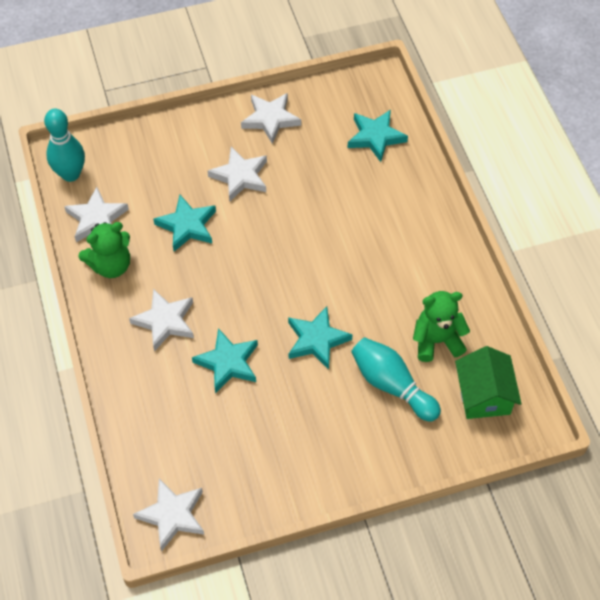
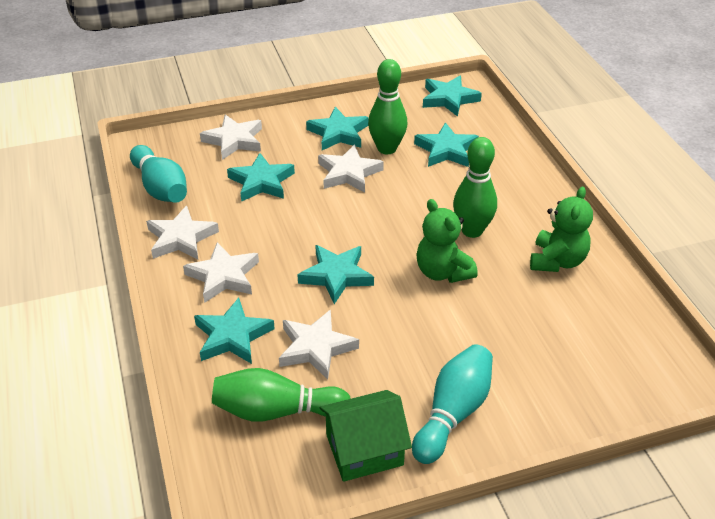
green bowling pin: 0 -> 3
turquoise star: 4 -> 6

